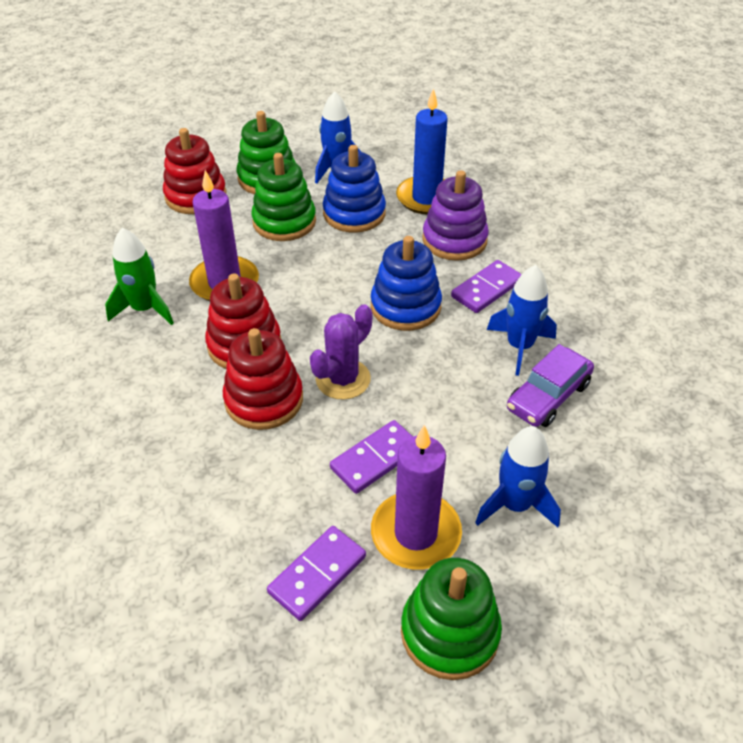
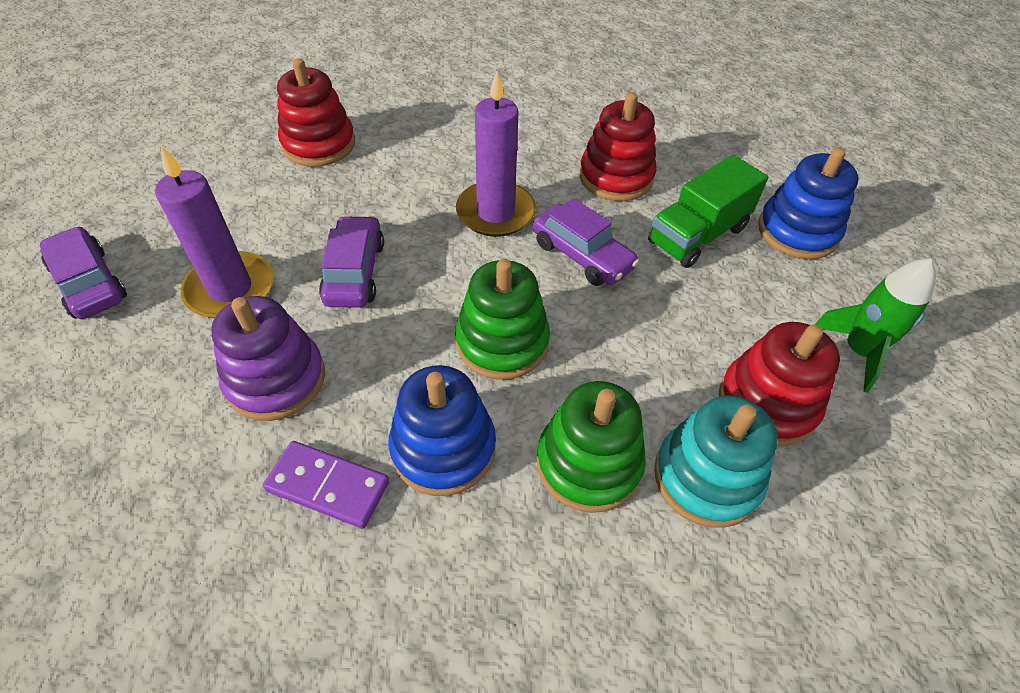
blue candle: 1 -> 0
blue rocket: 3 -> 0
green stacking toy: 3 -> 2
green truck: 0 -> 1
purple cactus: 1 -> 0
purple car: 1 -> 3
purple domino: 3 -> 1
turquoise stacking toy: 0 -> 1

